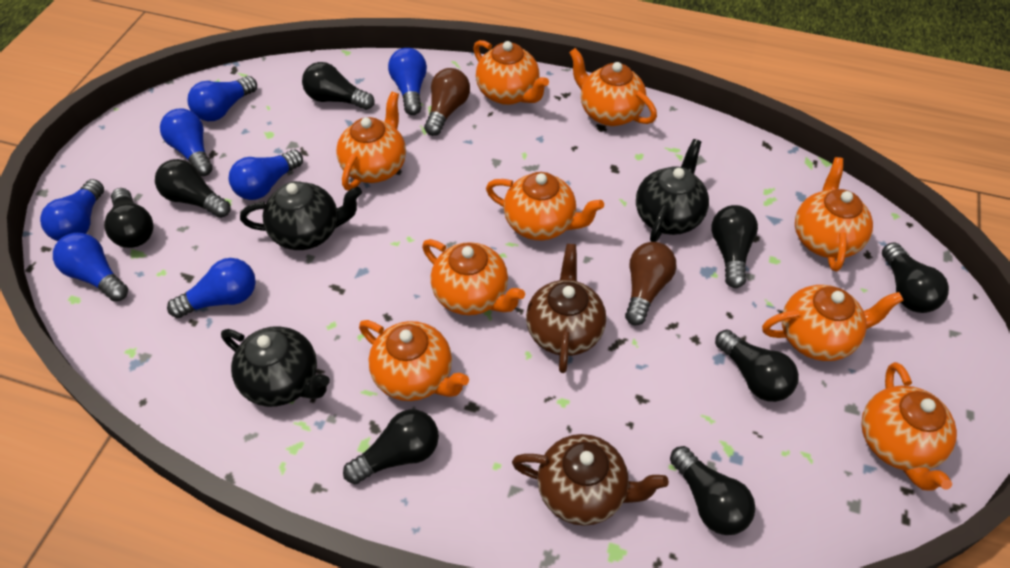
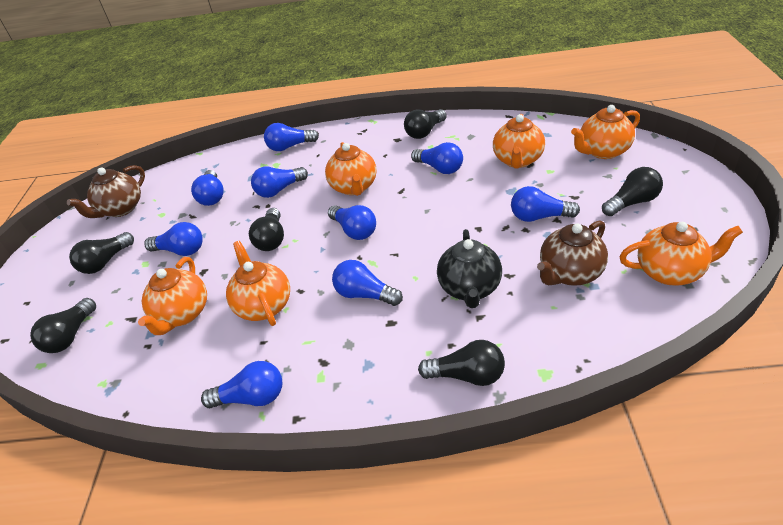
black light bulb: 8 -> 6
black teapot: 3 -> 1
blue light bulb: 7 -> 9
brown light bulb: 2 -> 0
orange teapot: 9 -> 6

